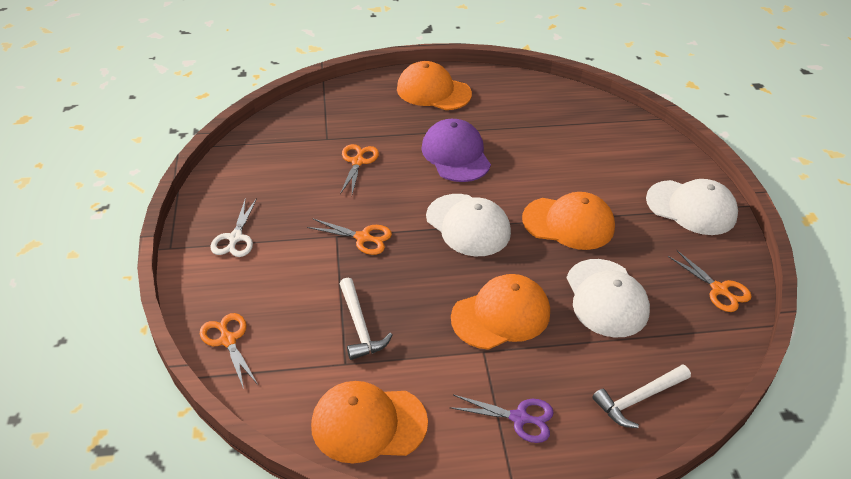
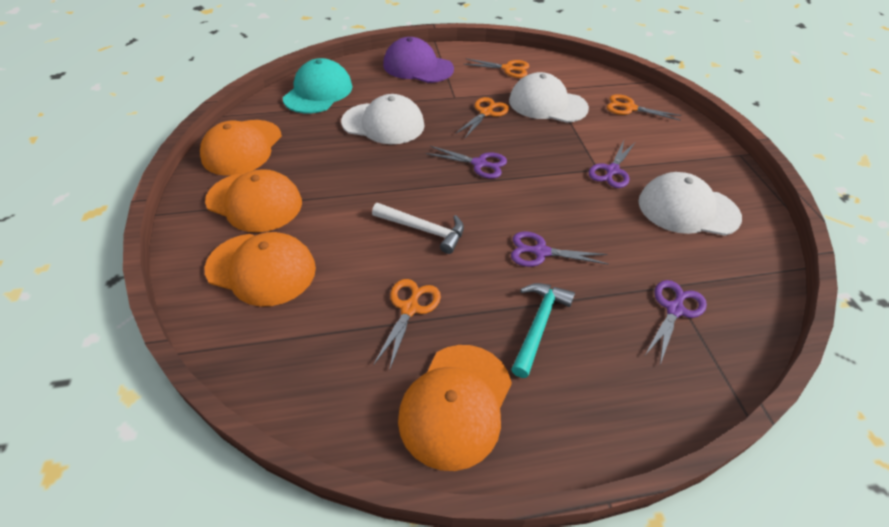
purple scissors: 1 -> 4
turquoise cap: 0 -> 1
turquoise hammer: 0 -> 1
white hammer: 2 -> 1
white scissors: 1 -> 0

